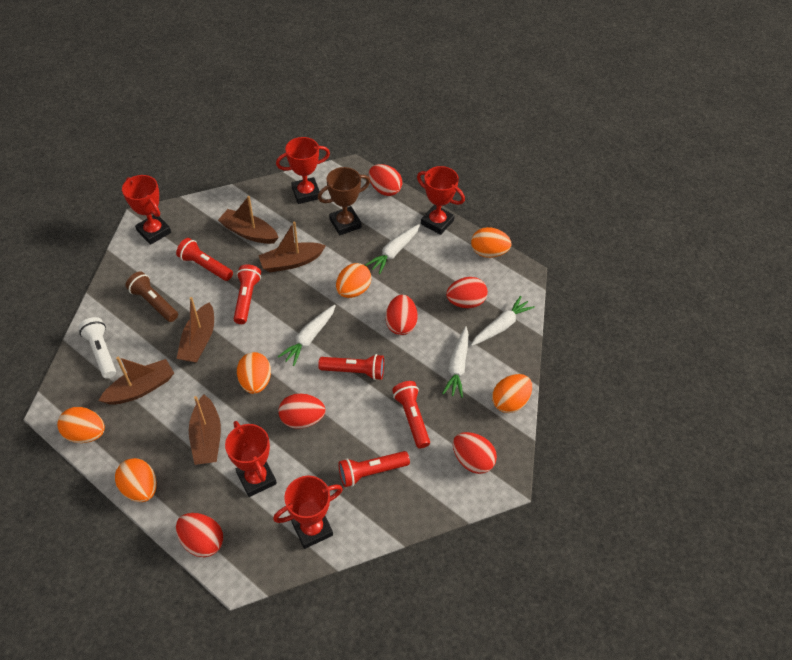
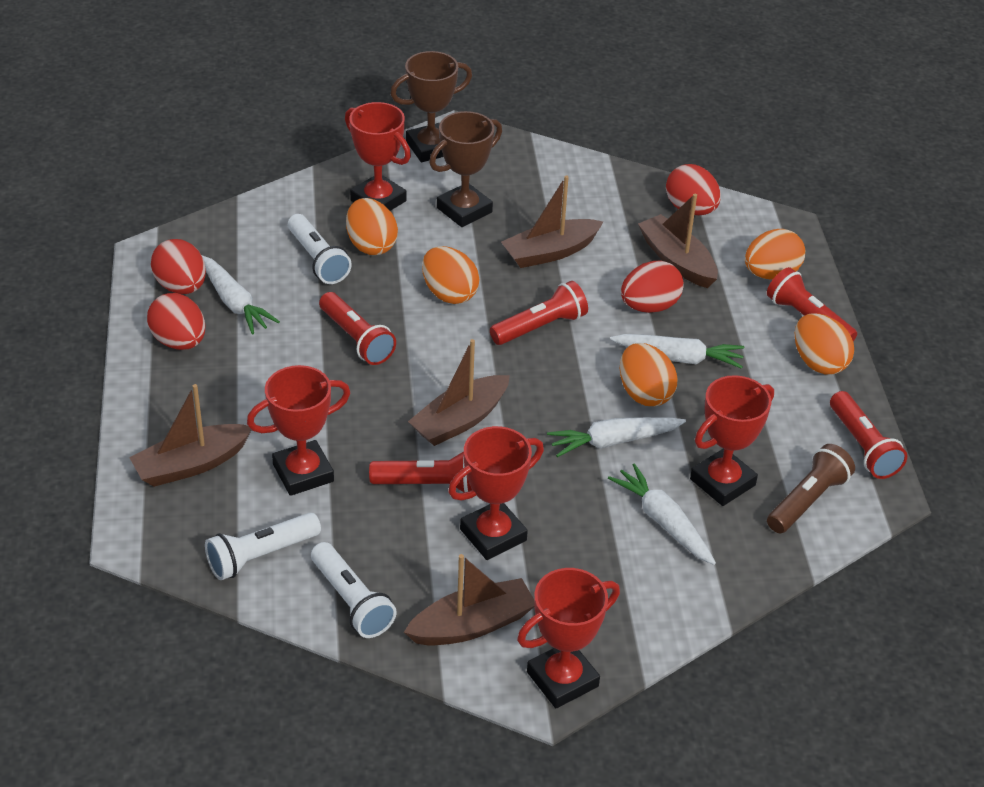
brown trophy: 1 -> 2
orange egg: 6 -> 5
red egg: 6 -> 4
white flashlight: 1 -> 3

